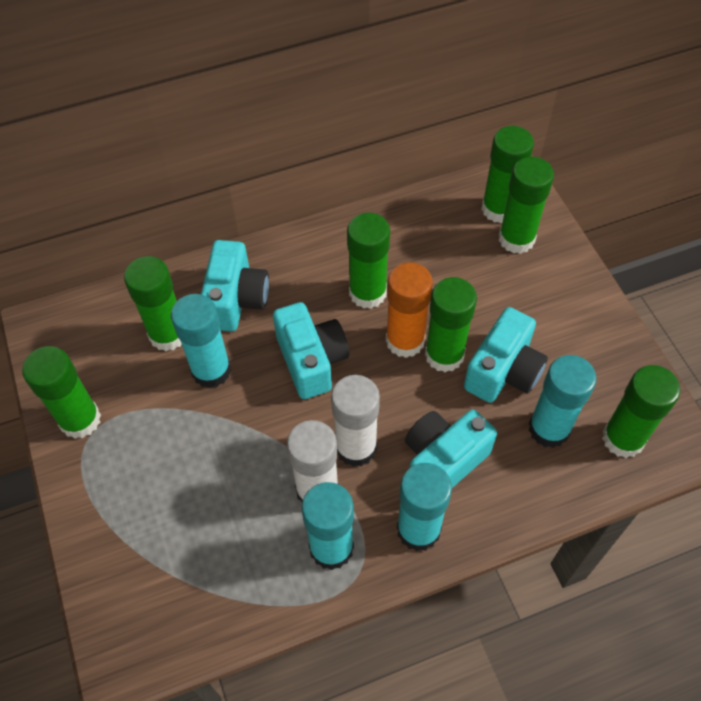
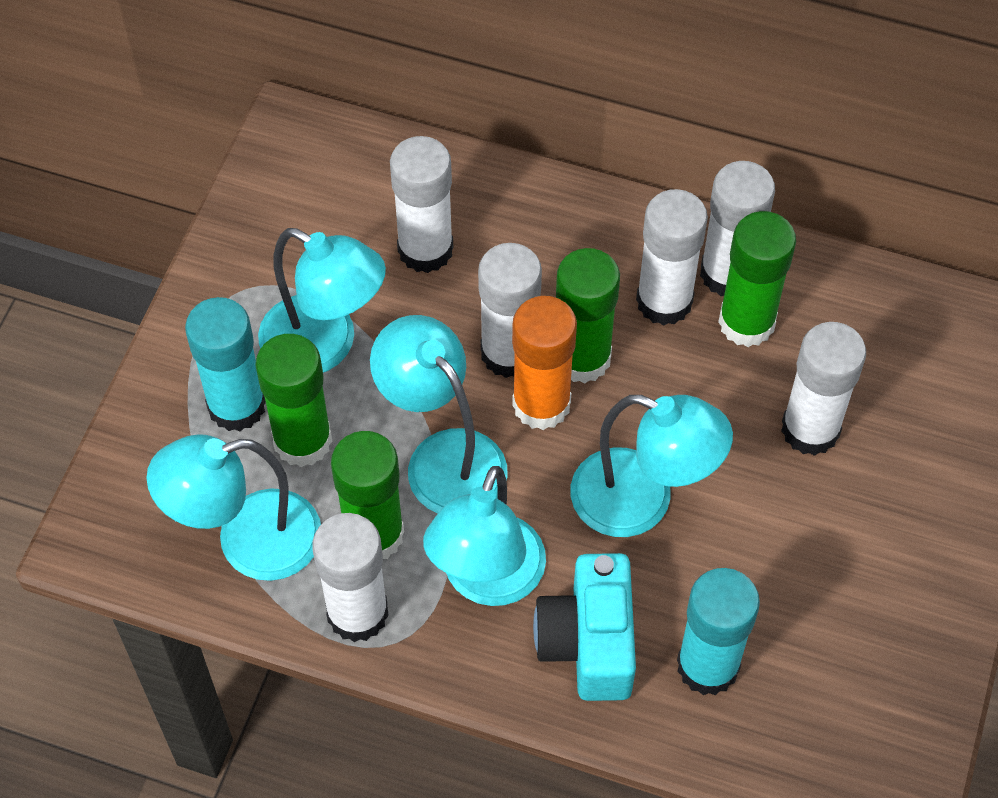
green glue stick: 7 -> 4
turquoise camera: 4 -> 1
turquoise glue stick: 4 -> 2
turquoise lamp: 0 -> 5
white glue stick: 2 -> 6

